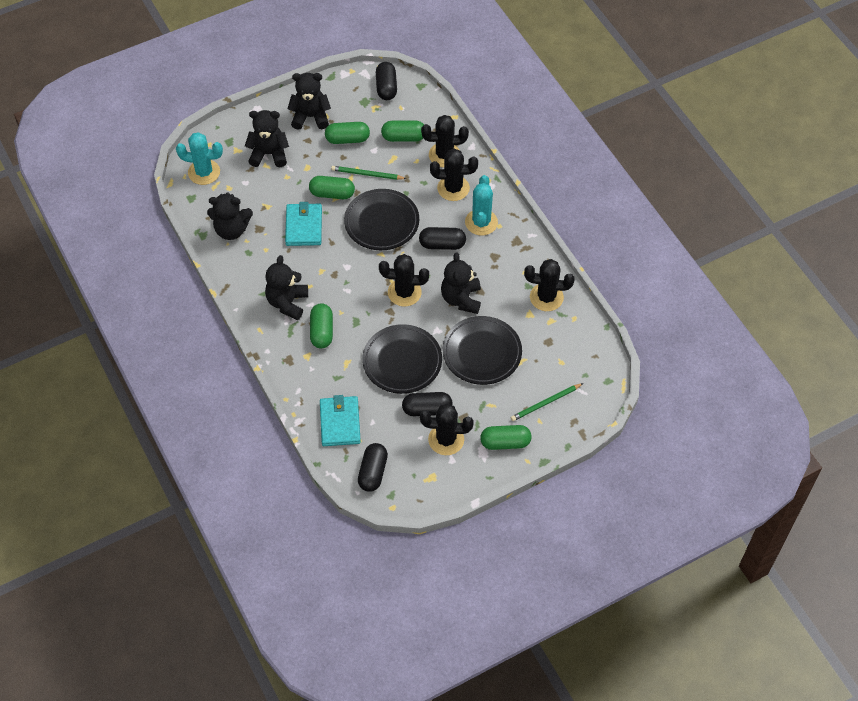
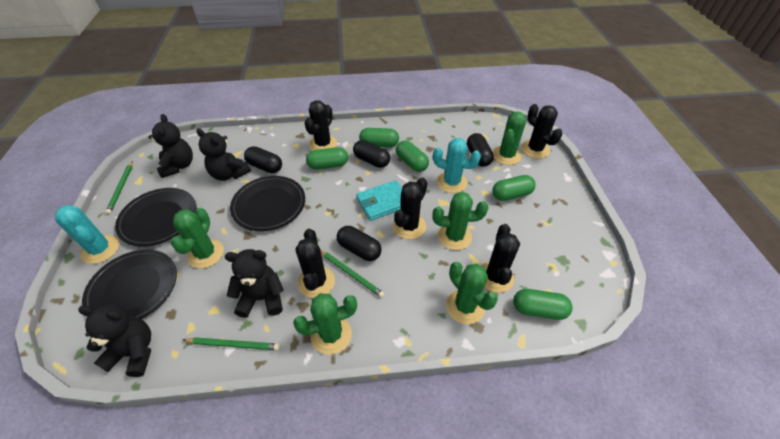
black teddy bear: 5 -> 4
green cactus: 0 -> 5
green pencil: 2 -> 3
turquoise wallet: 2 -> 1

